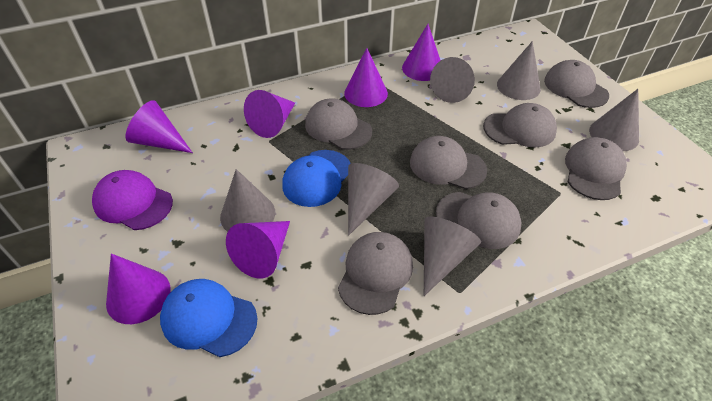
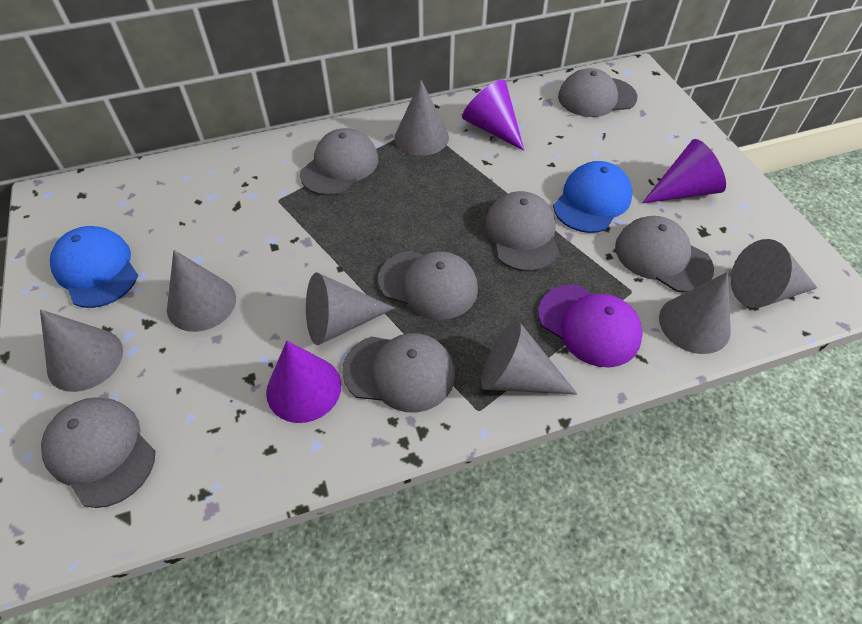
grey cone: 6 -> 7
purple cone: 6 -> 3

